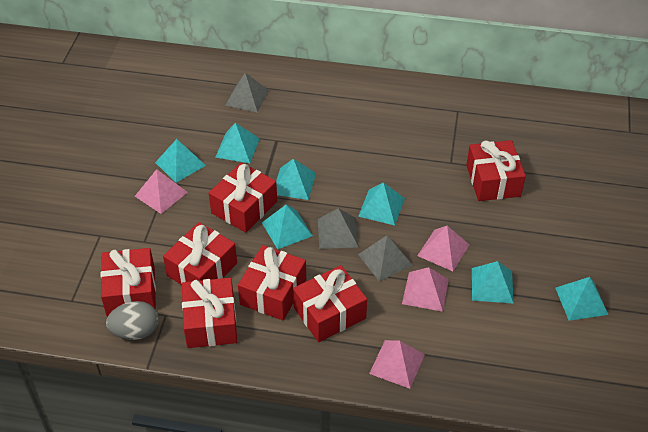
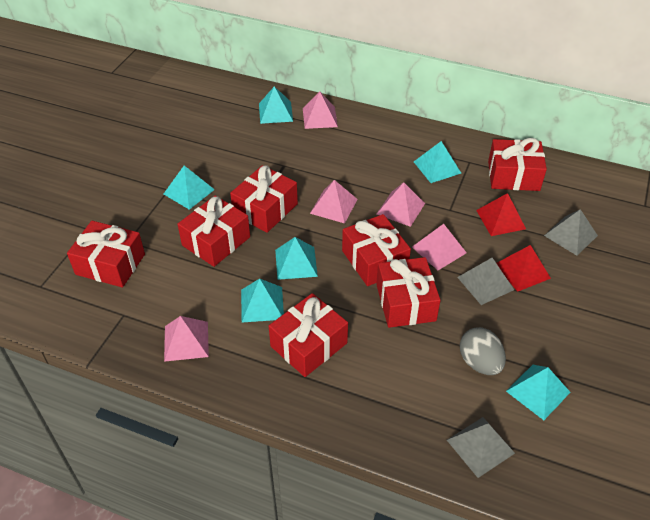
pink pyramid: 4 -> 5
red pyramid: 0 -> 2
turquoise pyramid: 7 -> 6

